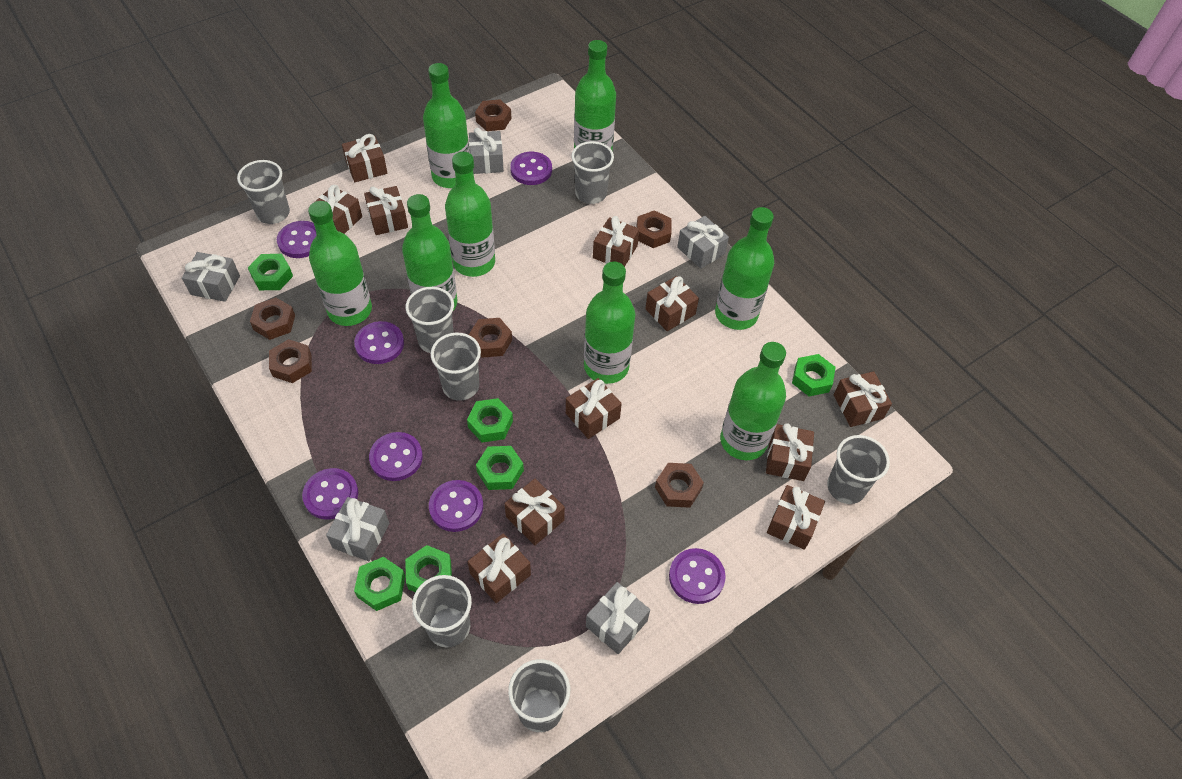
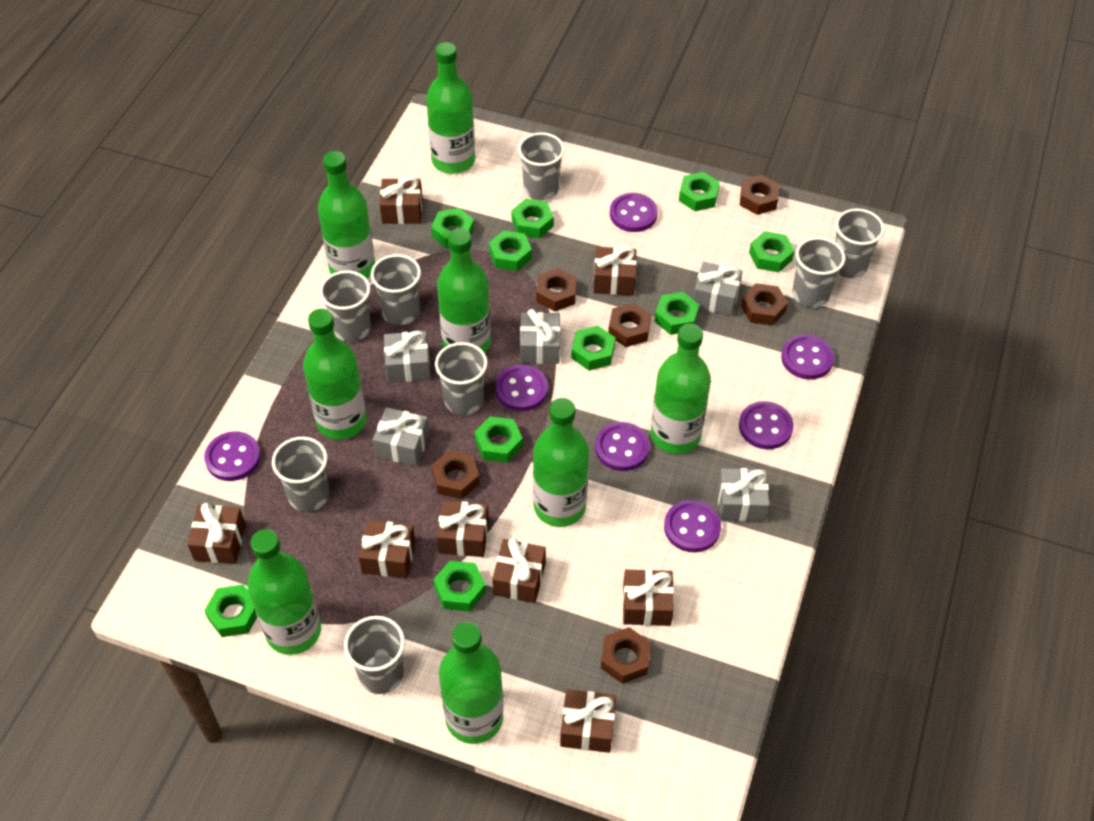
brown gift: 11 -> 8
green nut: 6 -> 10
grey cup: 7 -> 8

